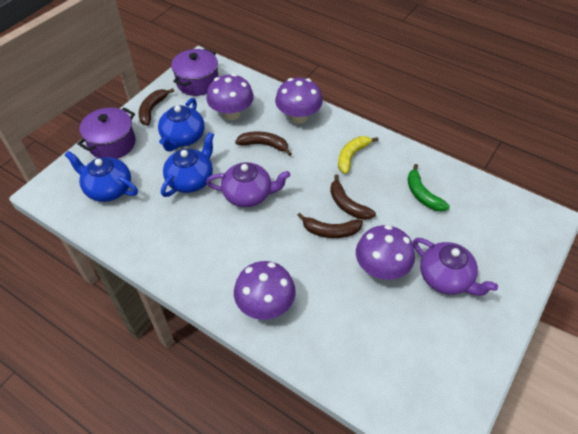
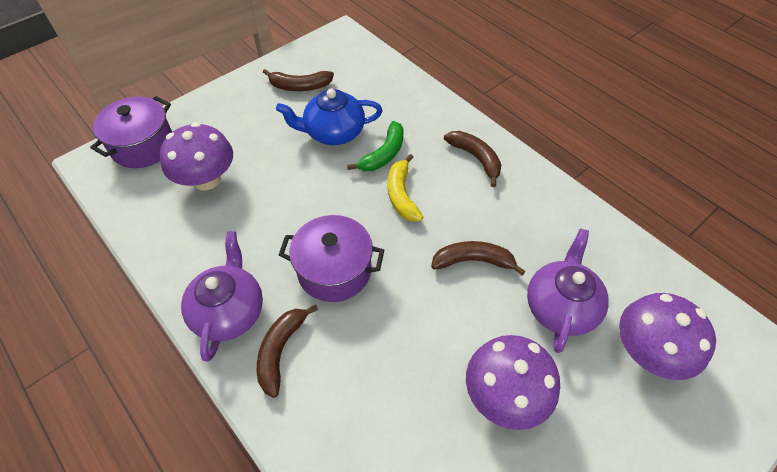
blue teapot: 3 -> 1
purple mushroom: 4 -> 3

